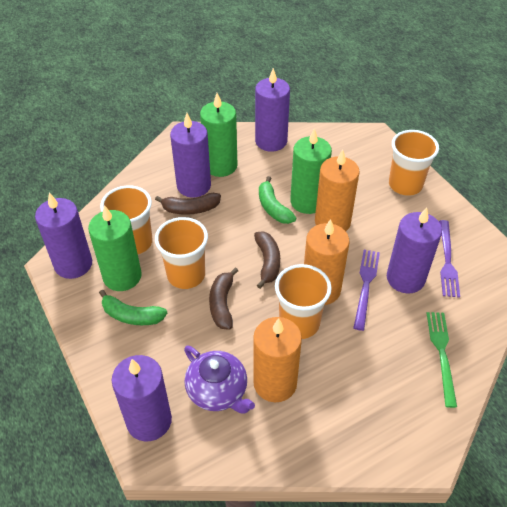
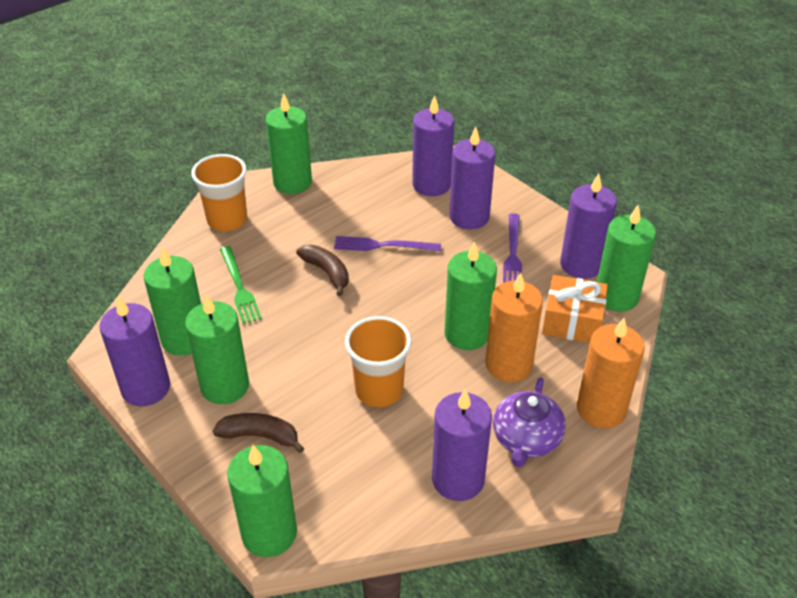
brown banana: 3 -> 2
green banana: 2 -> 0
green candle: 3 -> 6
orange candle: 3 -> 2
orange cup: 4 -> 2
orange gift: 0 -> 1

